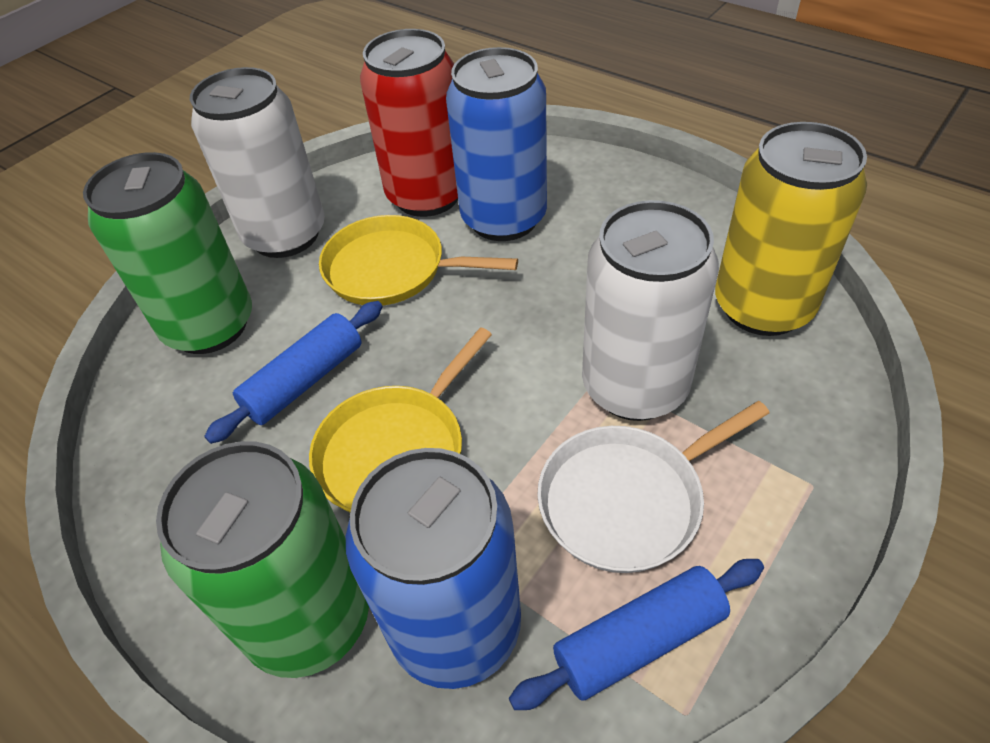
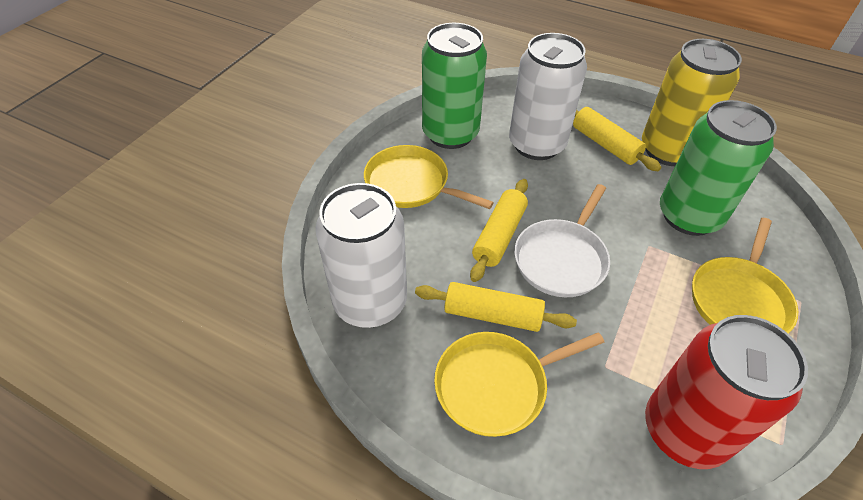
blue can: 2 -> 0
blue rolling pin: 2 -> 0
yellow pan: 2 -> 3
yellow rolling pin: 0 -> 3

